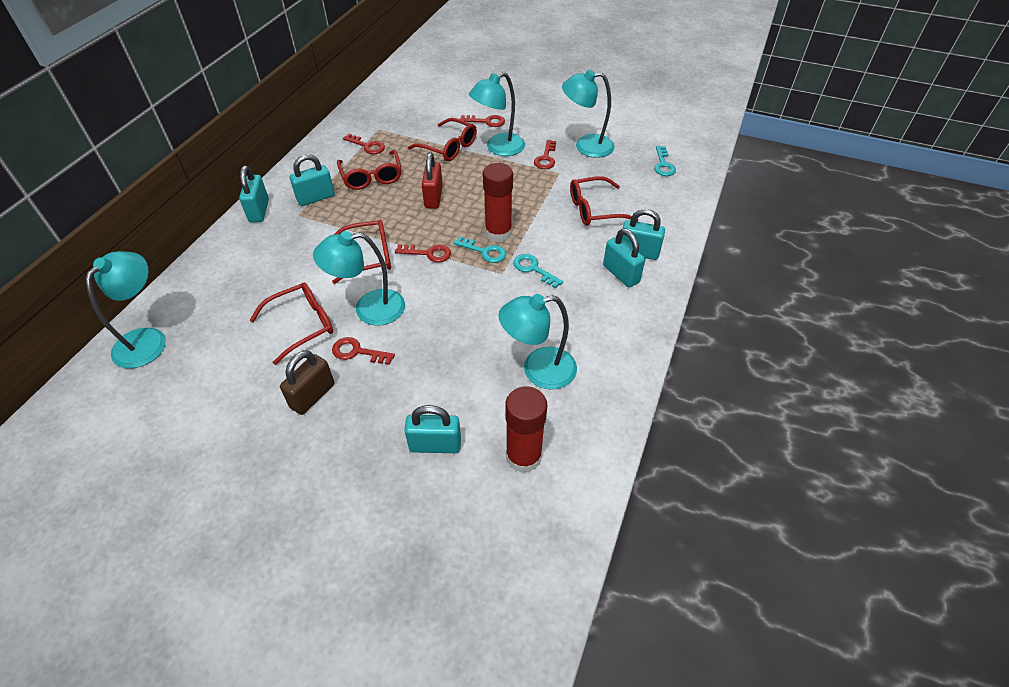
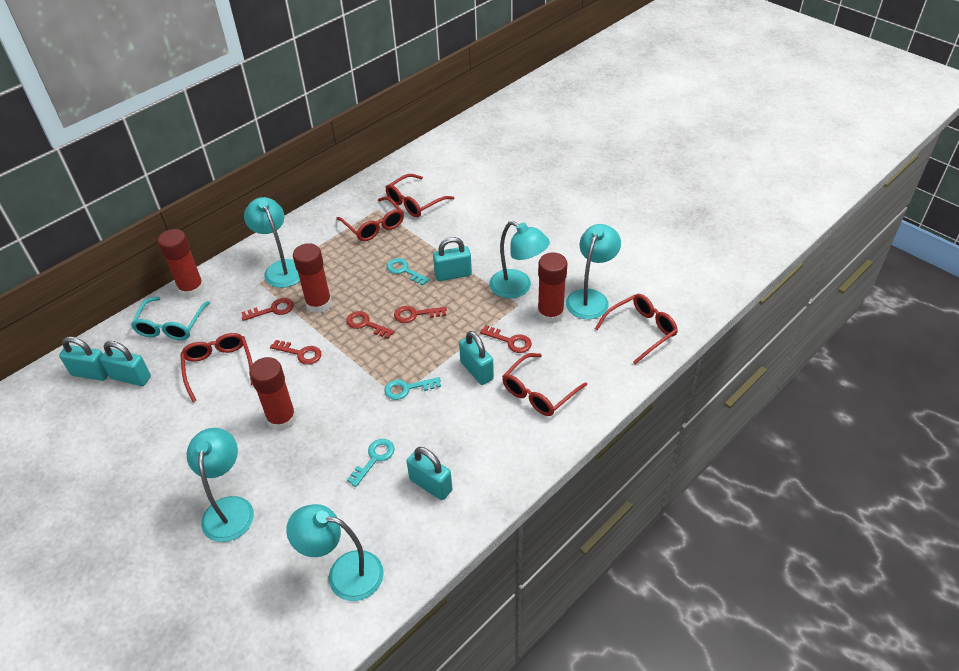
brown padlock: 1 -> 0
red glue stick: 2 -> 4
red padlock: 1 -> 0
turquoise glasses: 0 -> 1

